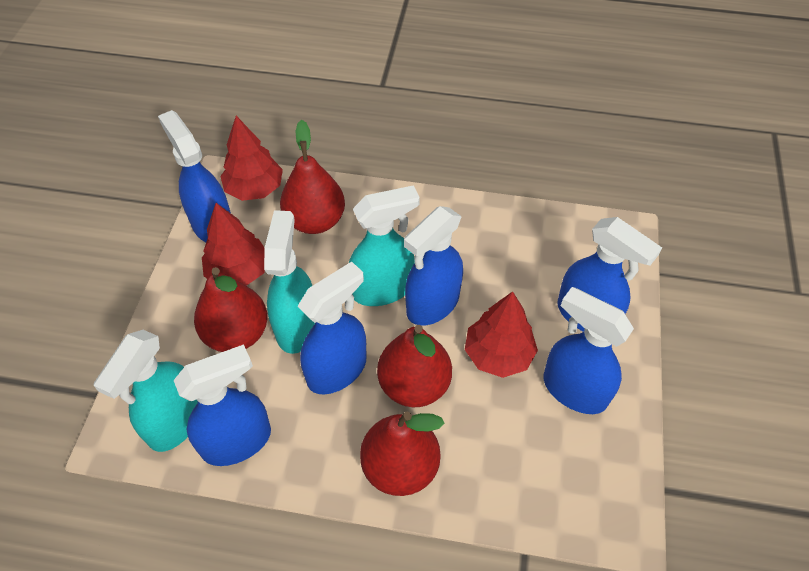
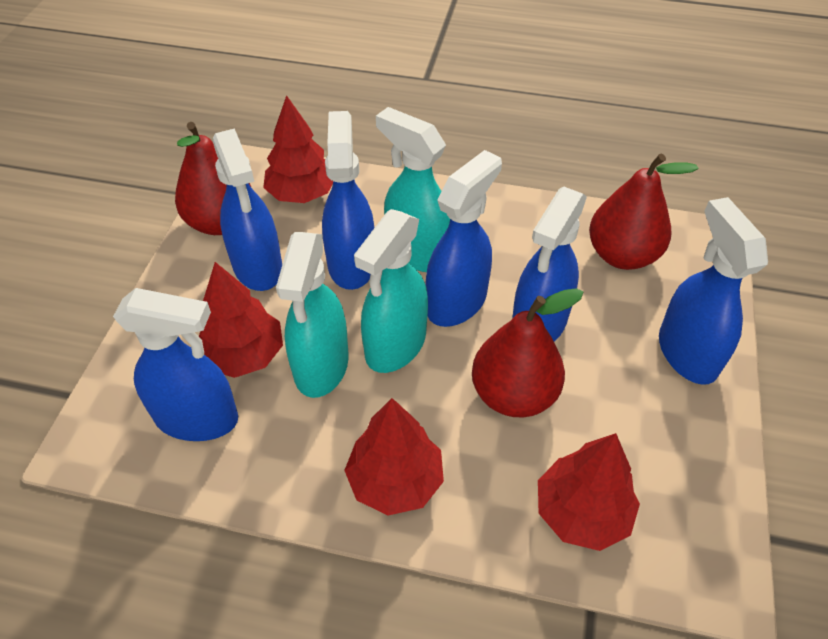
red pear: 4 -> 3
red tree: 3 -> 4

